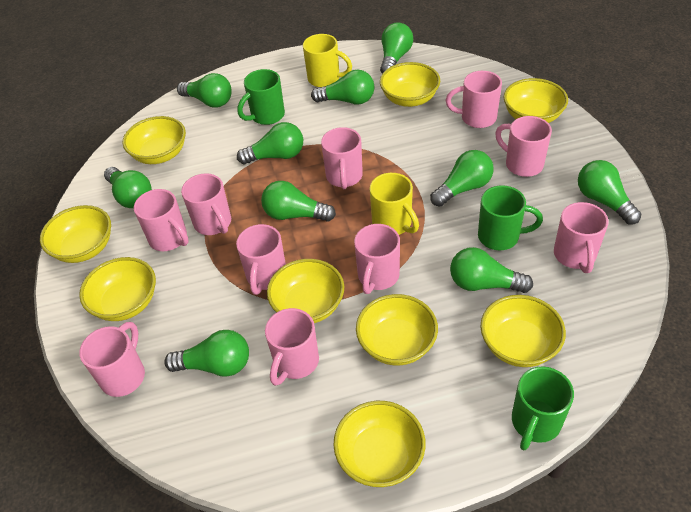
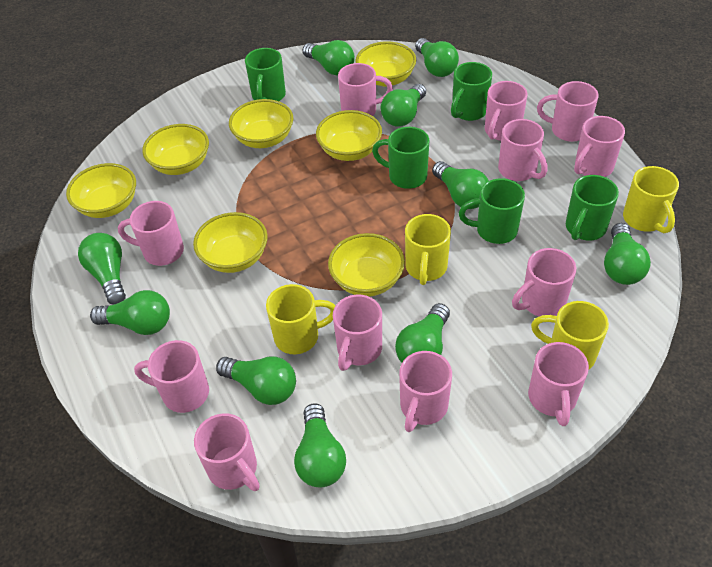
green mug: 3 -> 5
pink mug: 10 -> 12
yellow bowl: 9 -> 7
yellow mug: 2 -> 4

